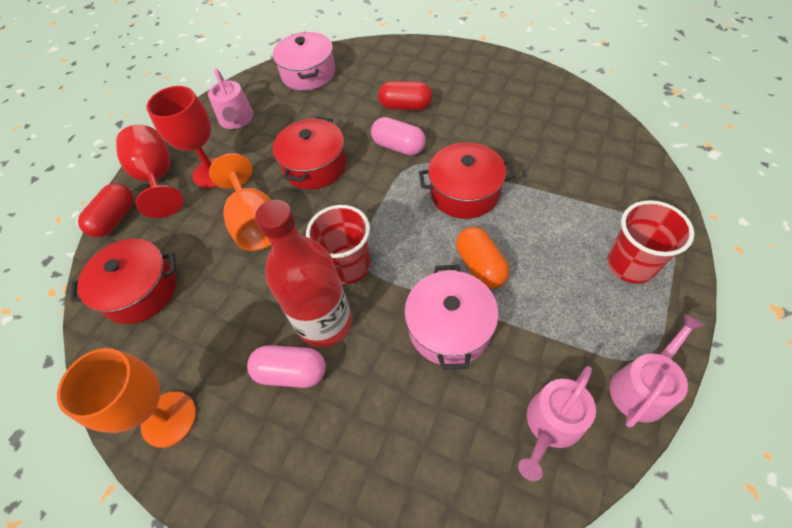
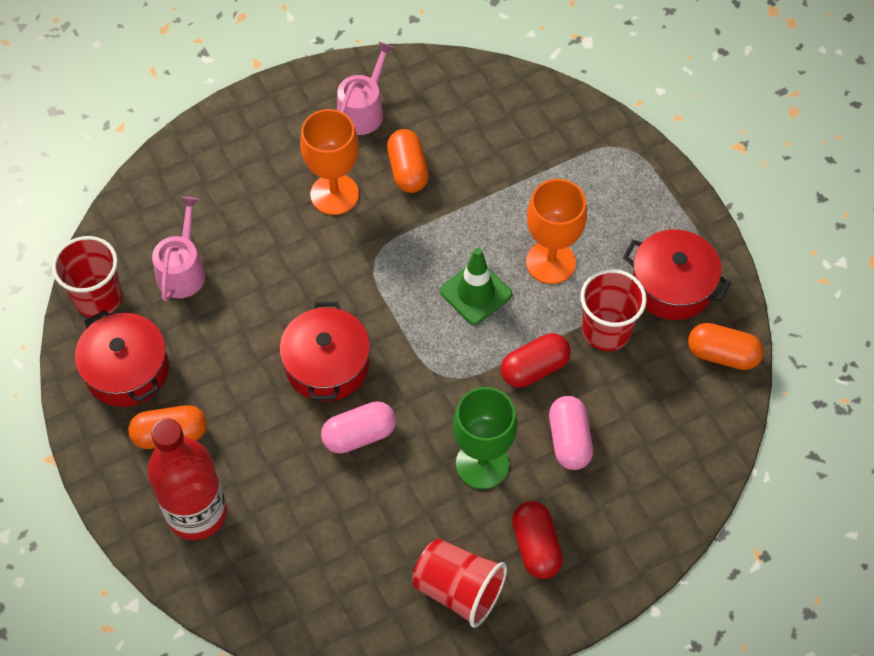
green goblet: 0 -> 1
green traffic cone: 0 -> 1
orange capsule: 1 -> 3
pink pot: 2 -> 0
pink watering can: 3 -> 2
red cup: 2 -> 3
red goblet: 2 -> 0

